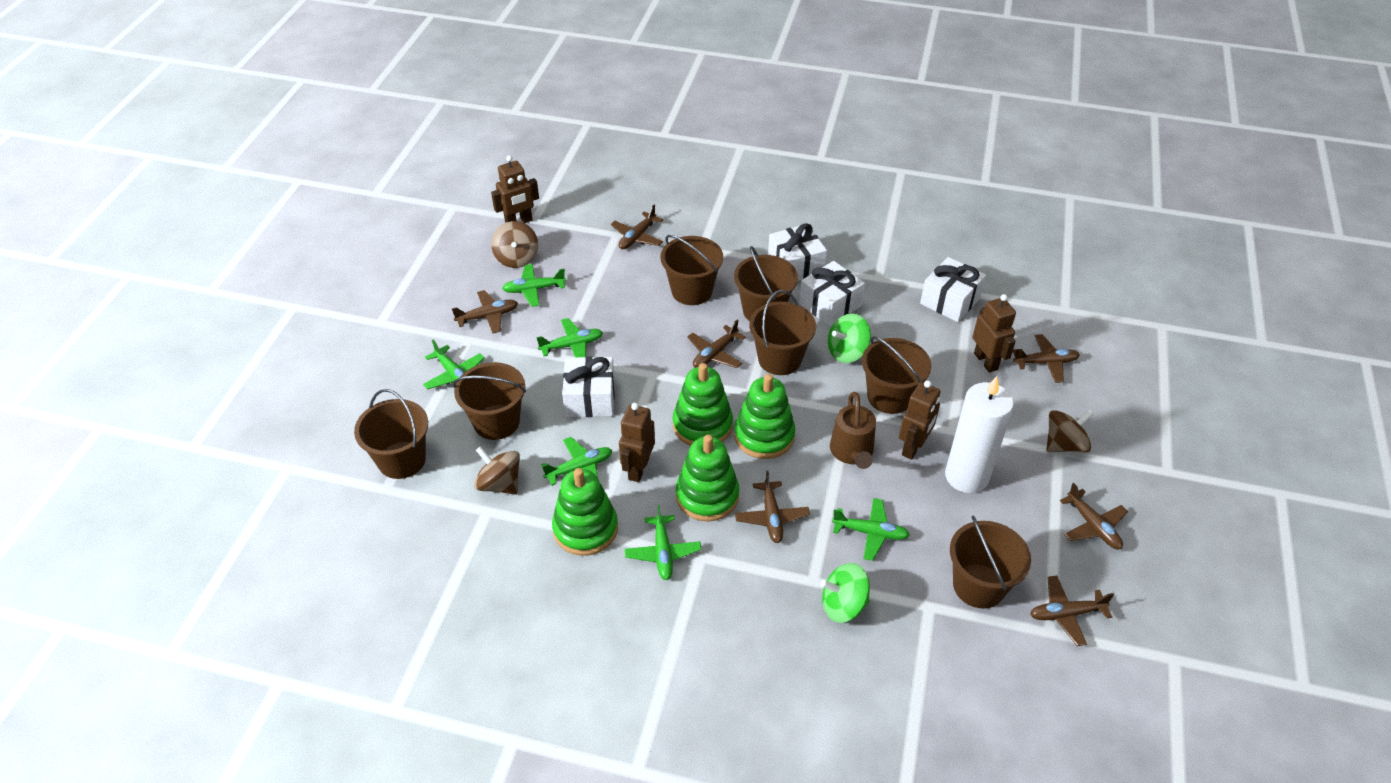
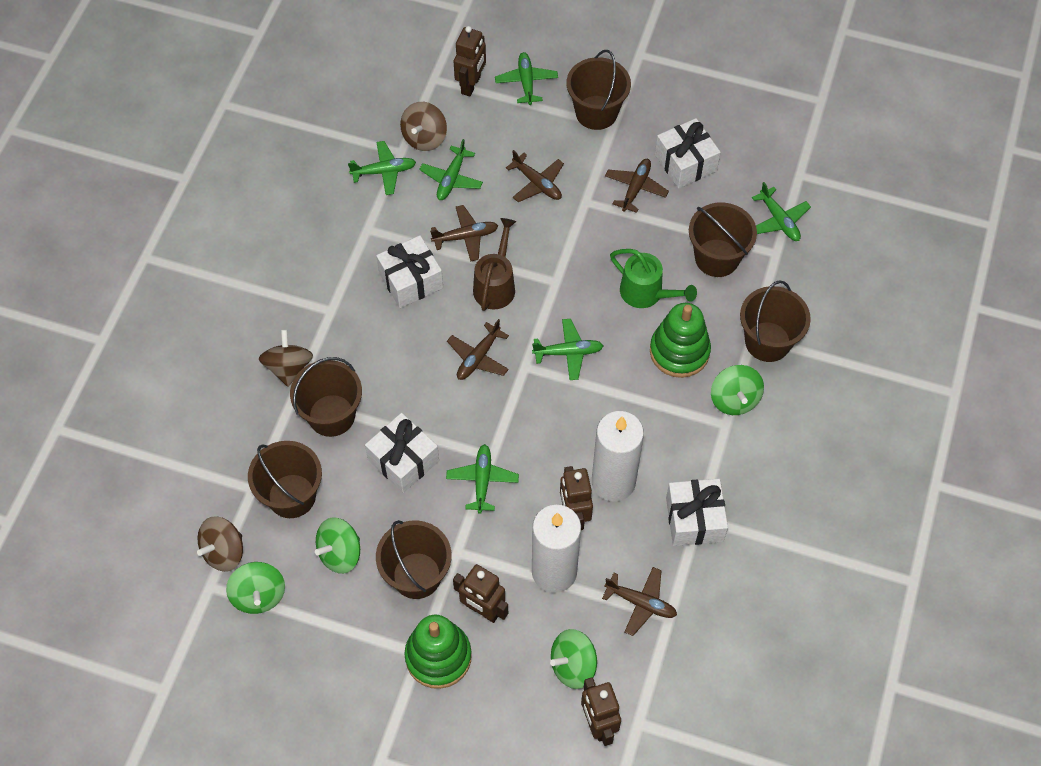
brown bucket: 7 -> 6
brown plane: 7 -> 5
green spinning top: 2 -> 4
green stacking toy: 4 -> 2
green watering can: 0 -> 1
white candle: 1 -> 2

